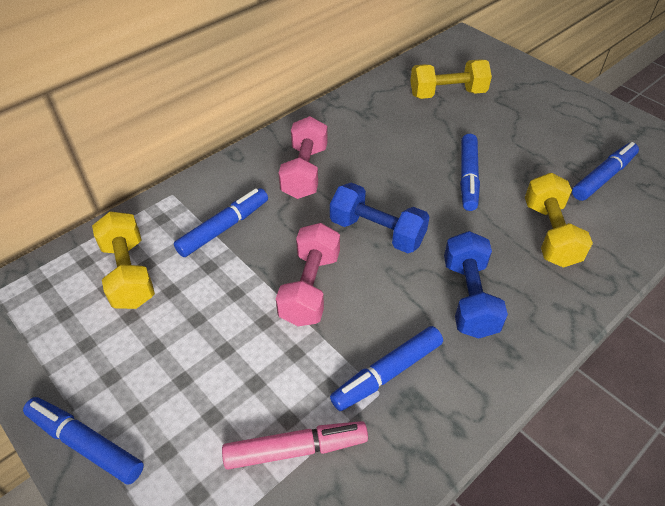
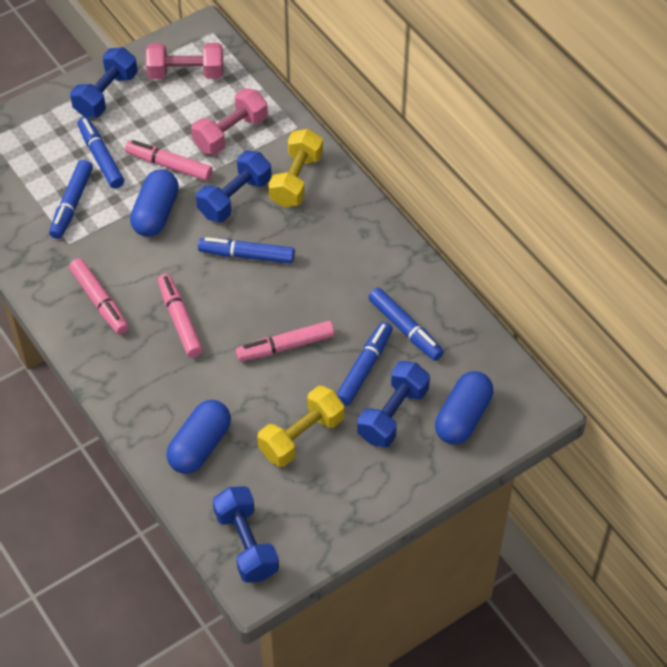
blue capsule: 0 -> 3
blue dumbbell: 2 -> 4
pink marker: 1 -> 4
yellow dumbbell: 3 -> 2

